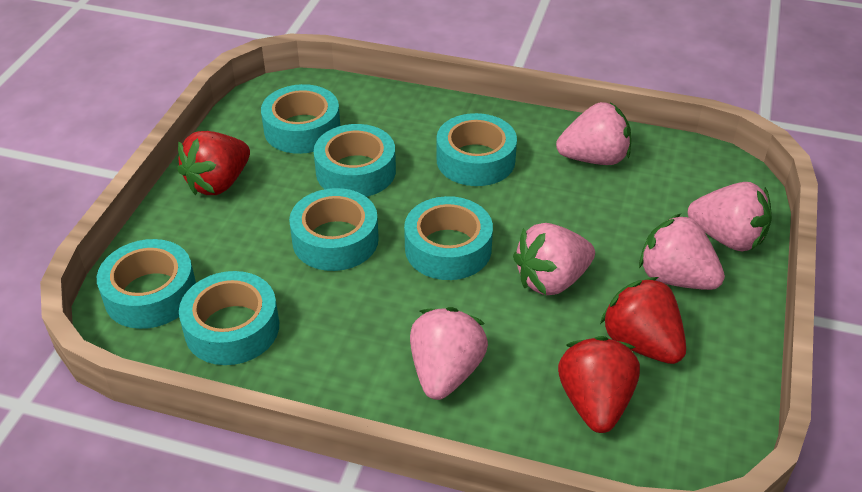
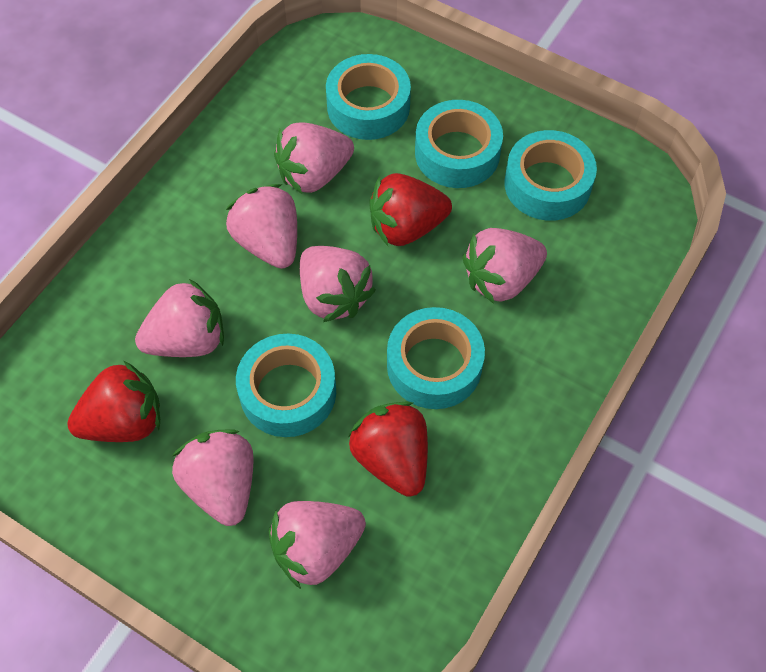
pink strawberry: 5 -> 7
turquoise tape: 7 -> 5

